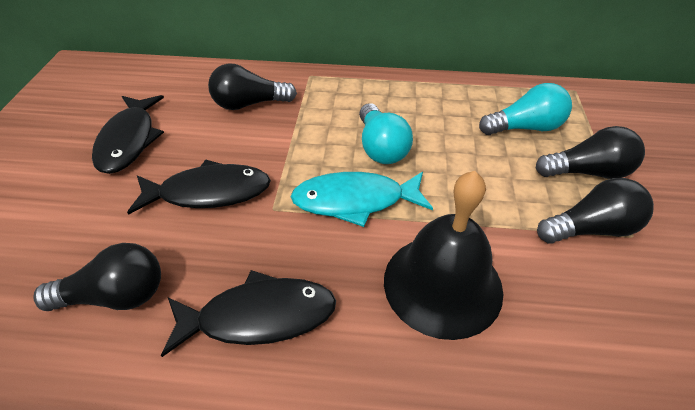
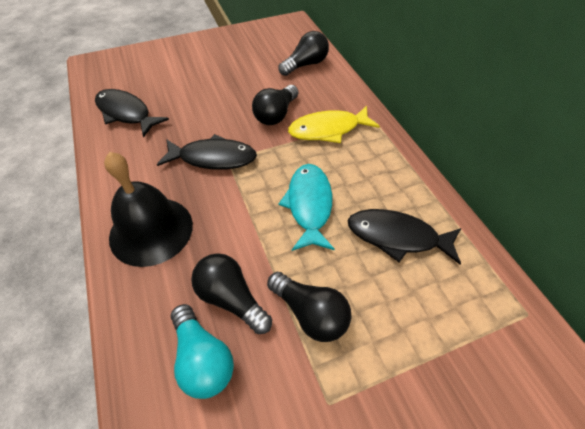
turquoise light bulb: 2 -> 1
yellow fish: 0 -> 1

